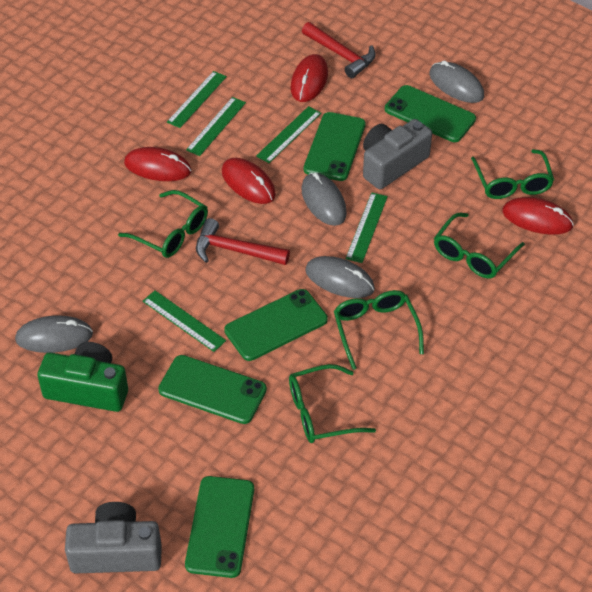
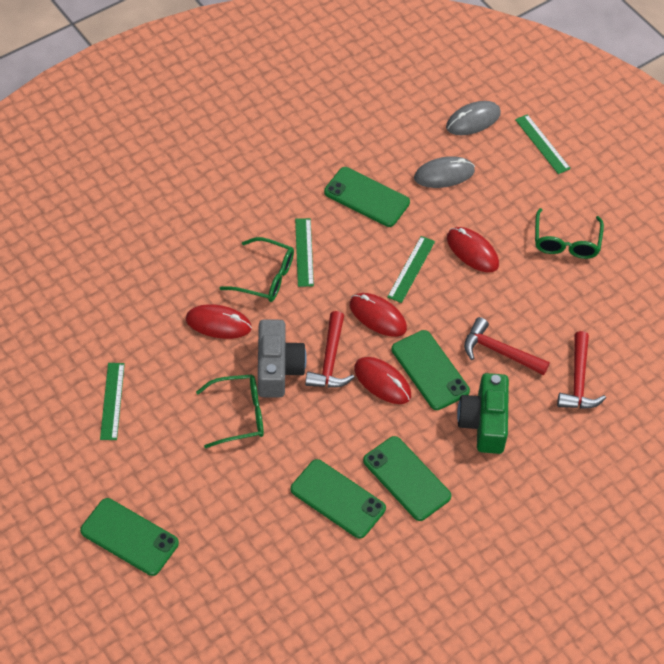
green glasses: 5 -> 3
green ruler: 5 -> 4
grey camera: 2 -> 1
grey mouse: 4 -> 2
red hammer: 2 -> 3

